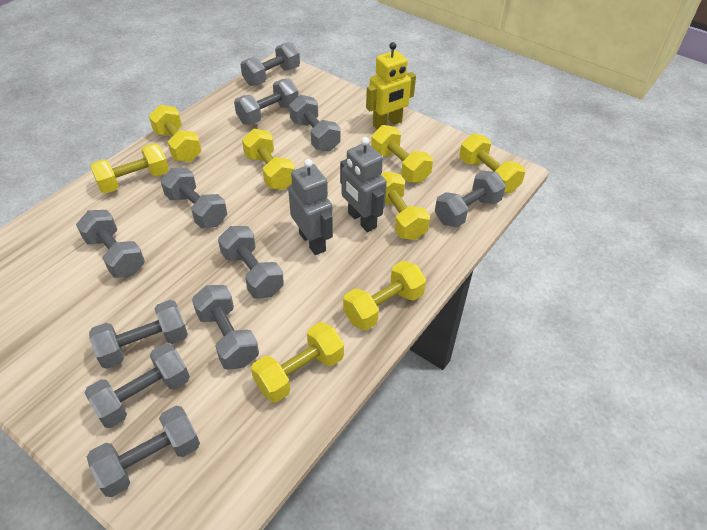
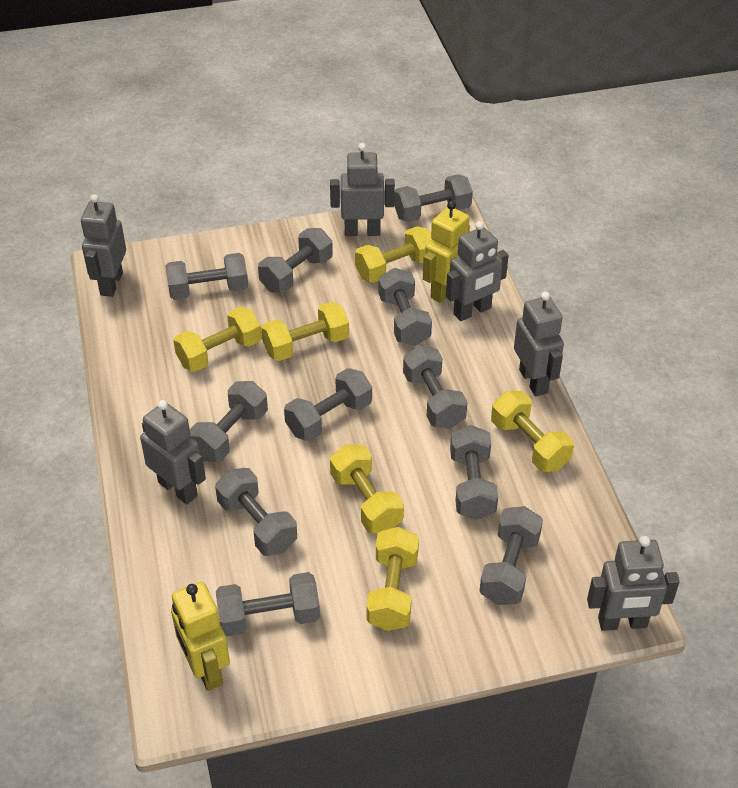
grey robot: 2 -> 6
yellow dumbbell: 8 -> 6
yellow robot: 1 -> 2

